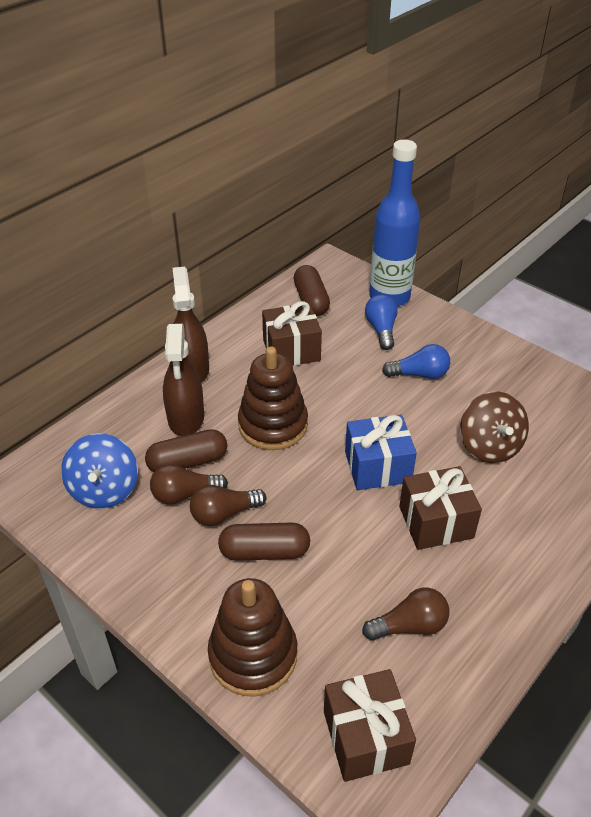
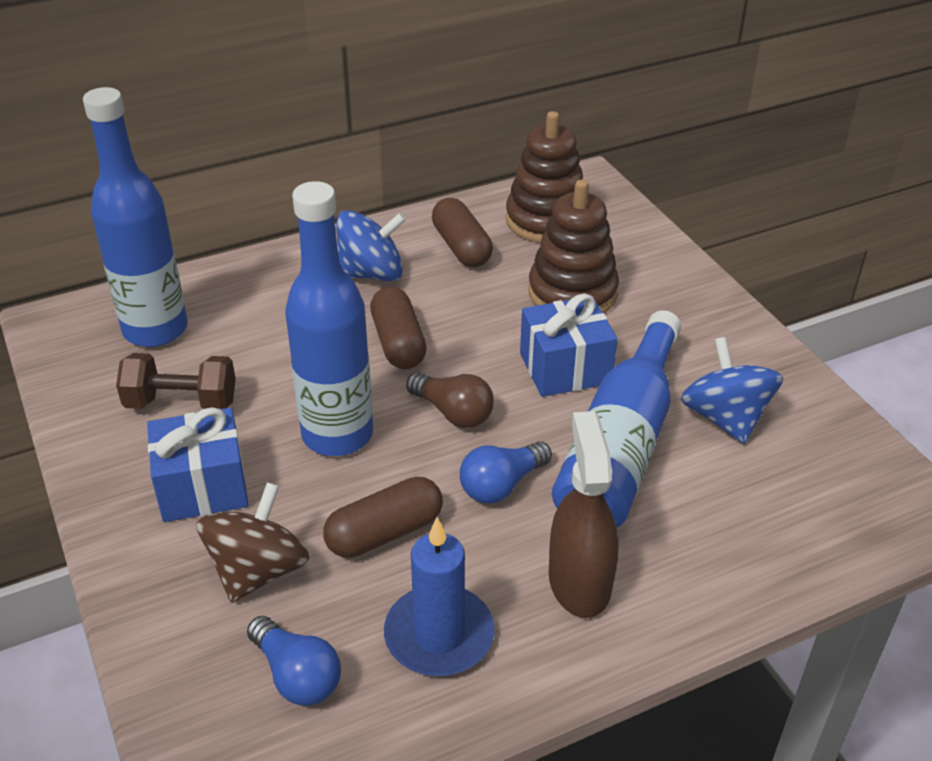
blue bottle: 1 -> 3
blue candle: 0 -> 1
blue gift: 1 -> 2
blue spinning top: 1 -> 2
brown dumbbell: 0 -> 1
brown gift: 3 -> 0
brown light bulb: 3 -> 1
brown spray bottle: 2 -> 1

